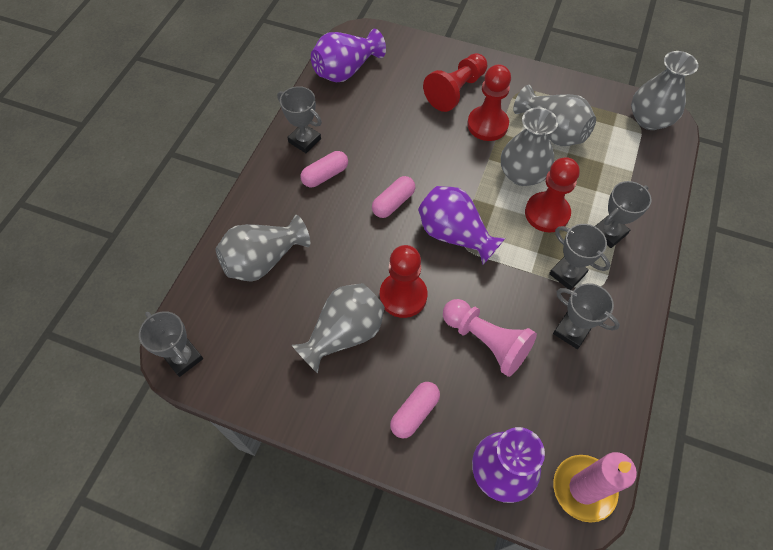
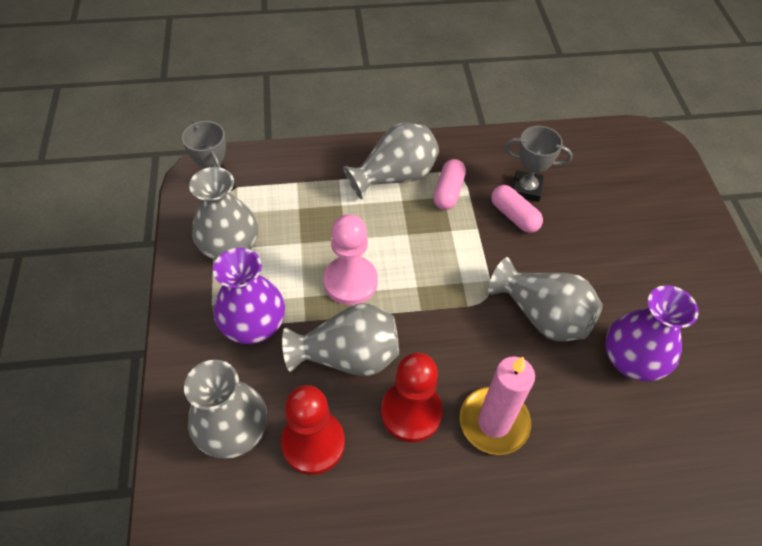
grey trophy: 5 -> 2
pink capsule: 3 -> 2
purple vase: 3 -> 2
red pawn: 4 -> 2

